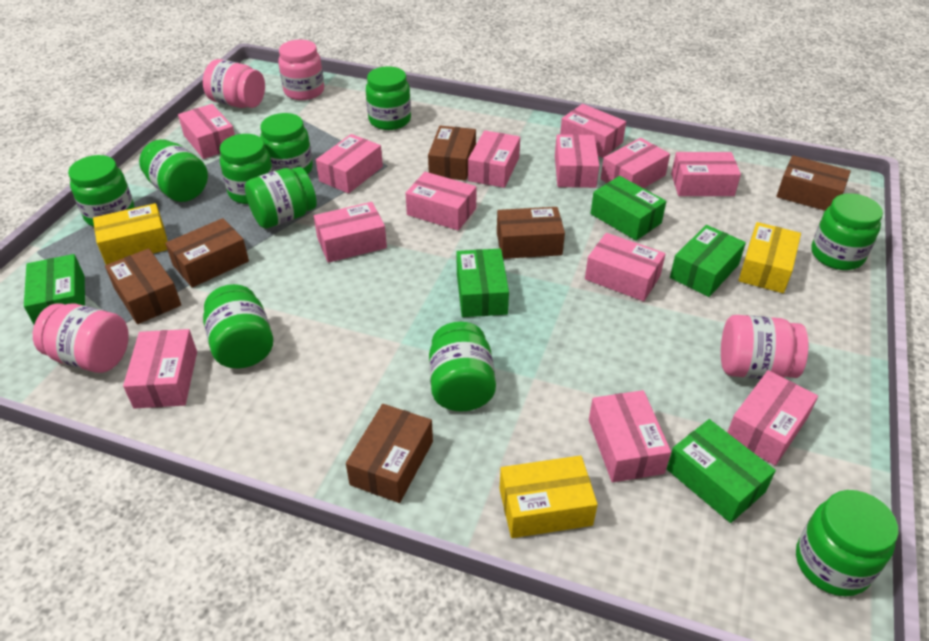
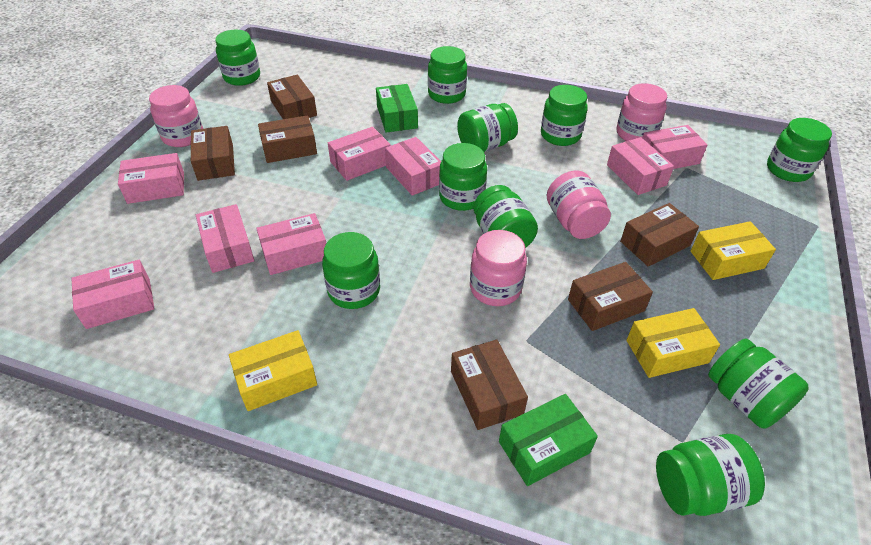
green box: 5 -> 2
pink box: 13 -> 8

